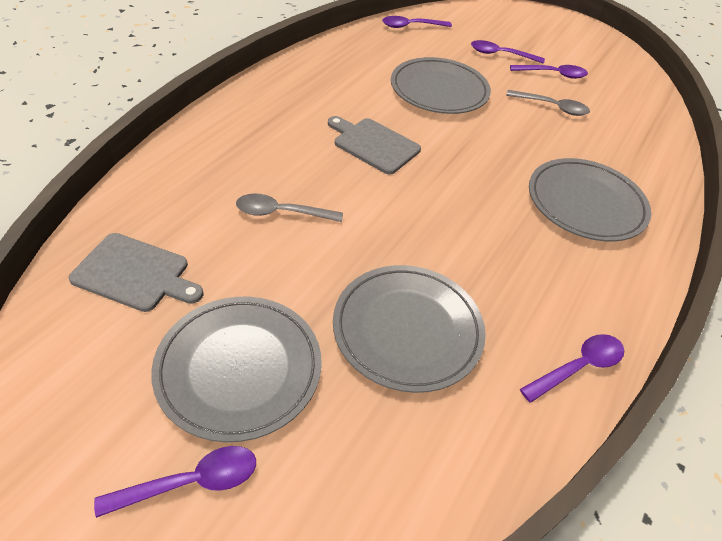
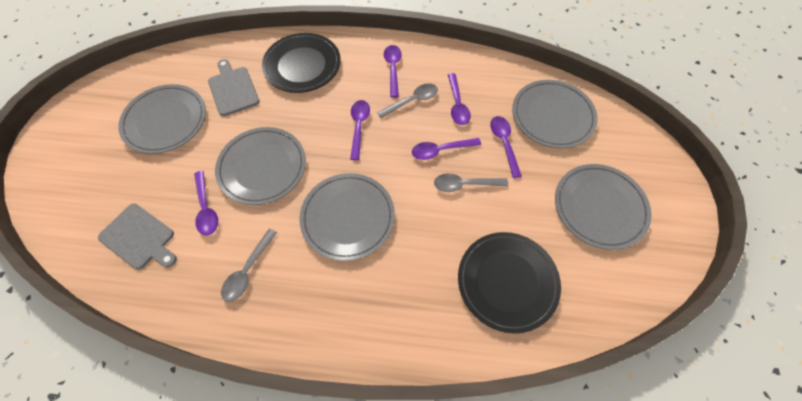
black plate: 0 -> 2
grey plate: 4 -> 5
grey spoon: 2 -> 3
purple spoon: 5 -> 6

